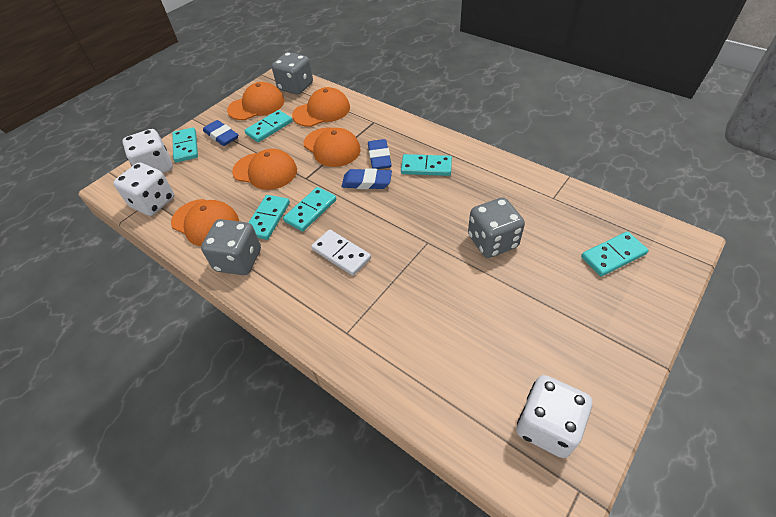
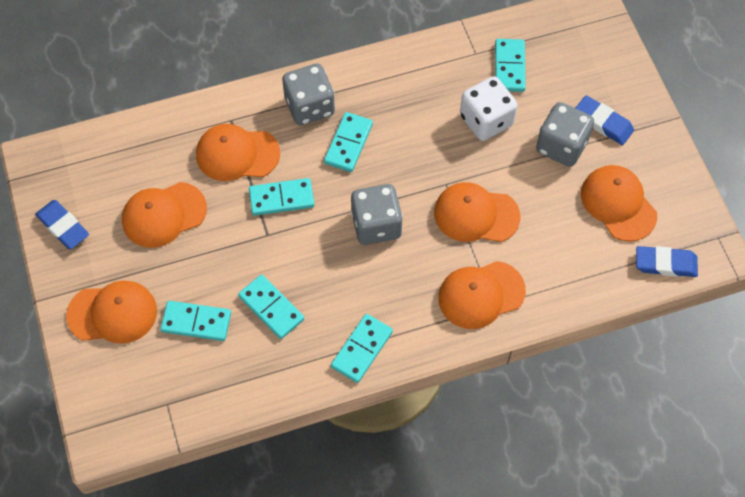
orange cap: 5 -> 6
white dice: 3 -> 1
white domino: 1 -> 0

